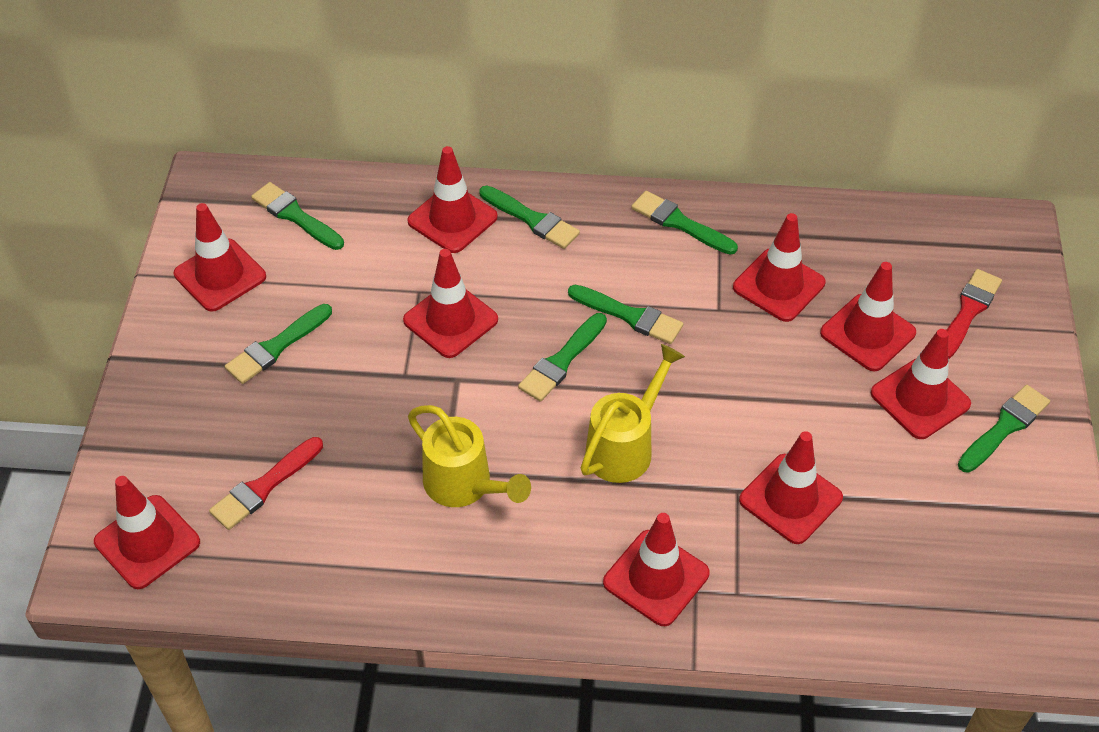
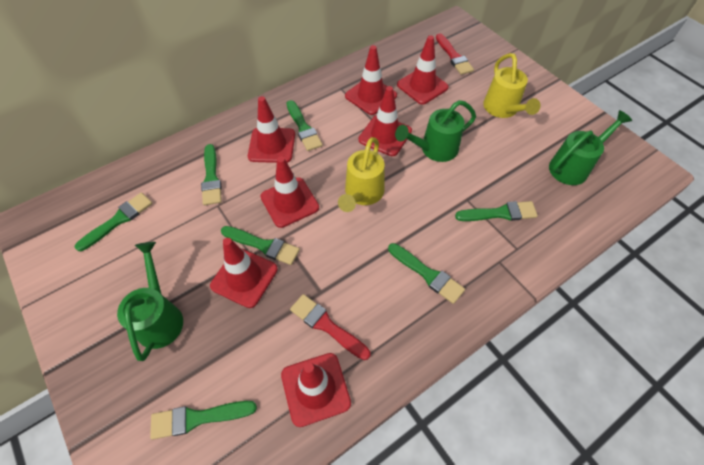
green watering can: 0 -> 3
red traffic cone: 9 -> 7

